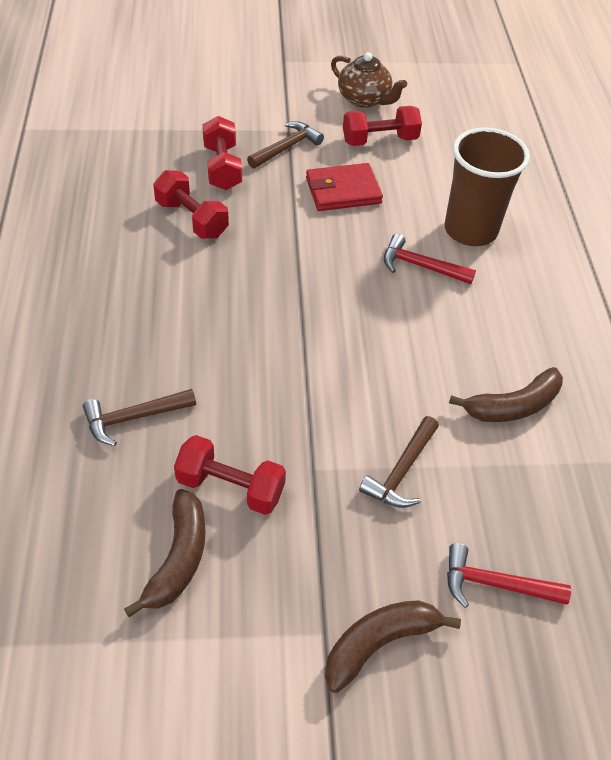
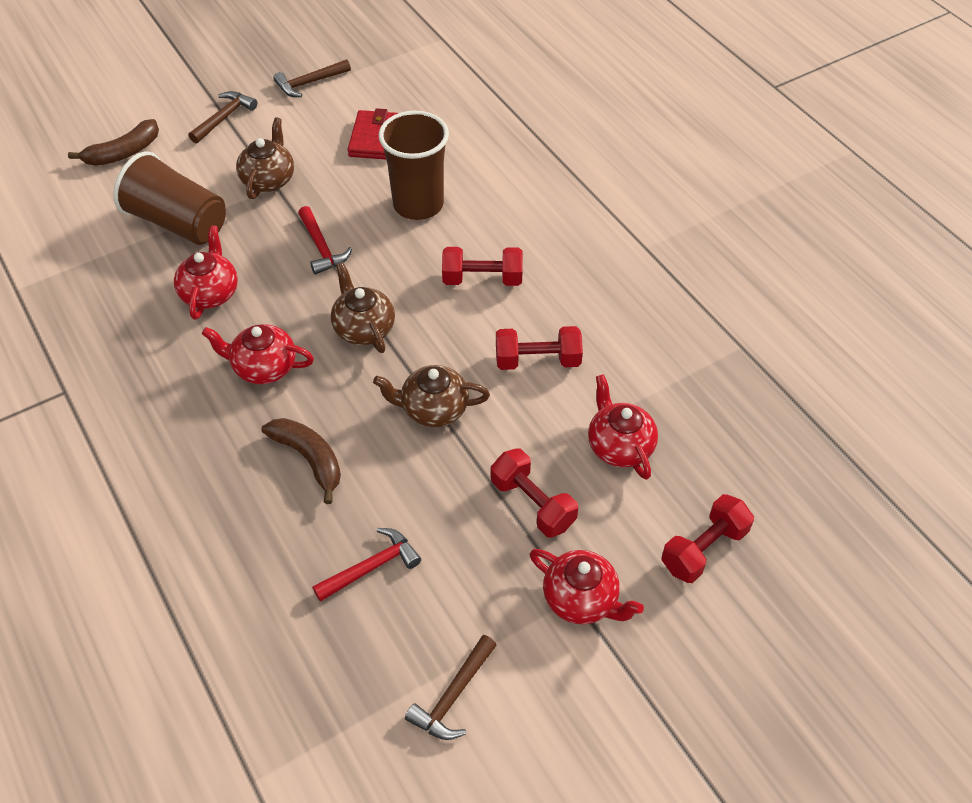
brown banana: 3 -> 2
brown cup: 1 -> 2
brown teapot: 1 -> 3
red teapot: 0 -> 4

